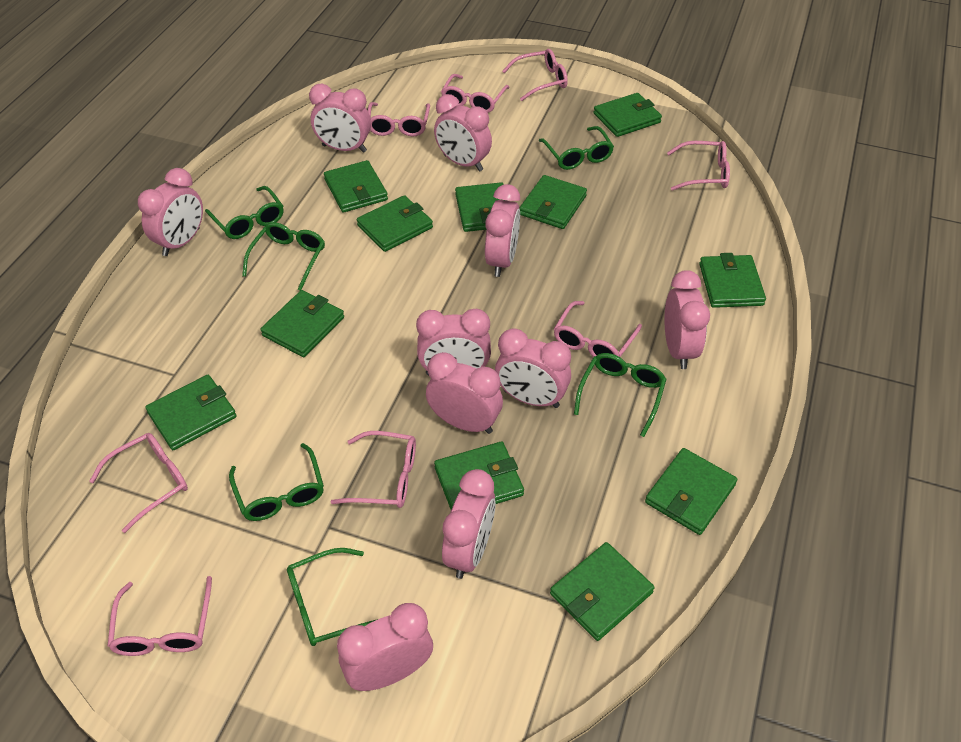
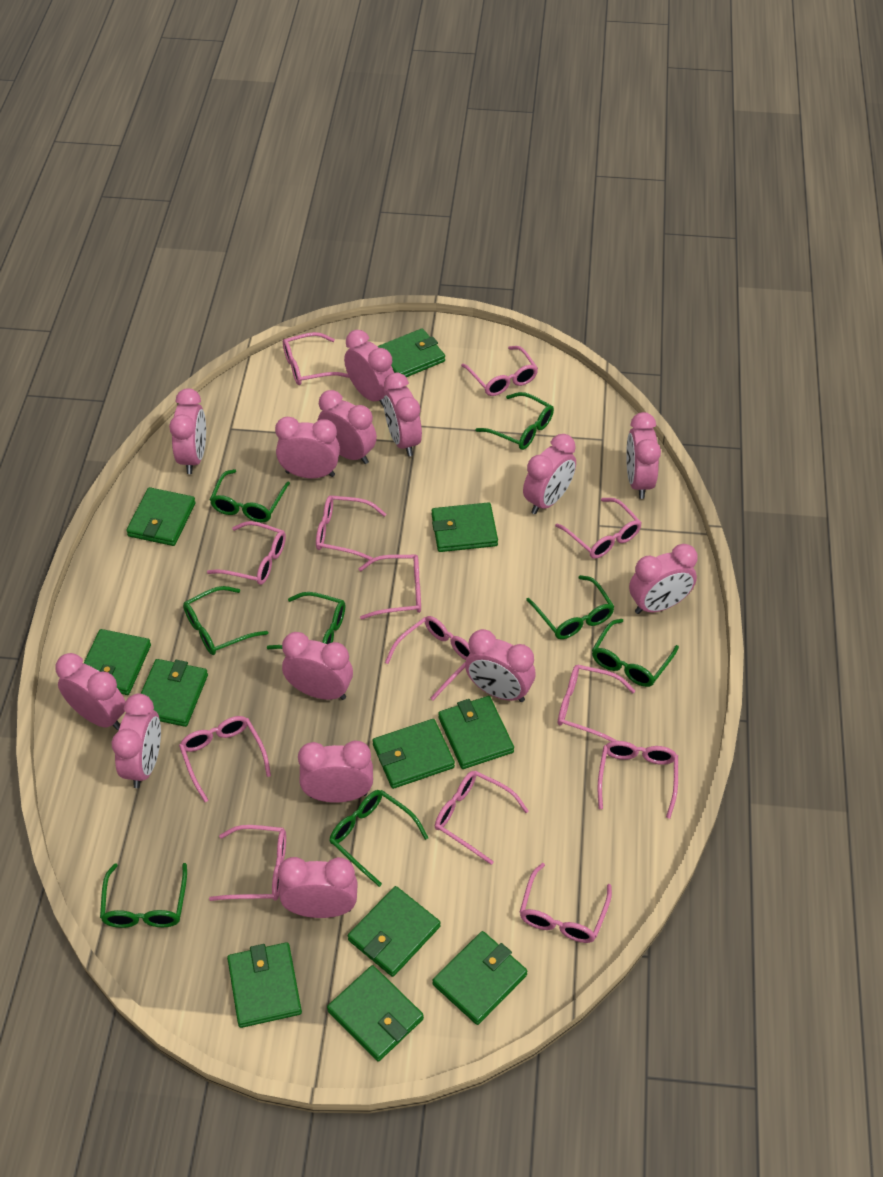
green glasses: 6 -> 8
pink clock: 10 -> 14
pink glasses: 8 -> 13

